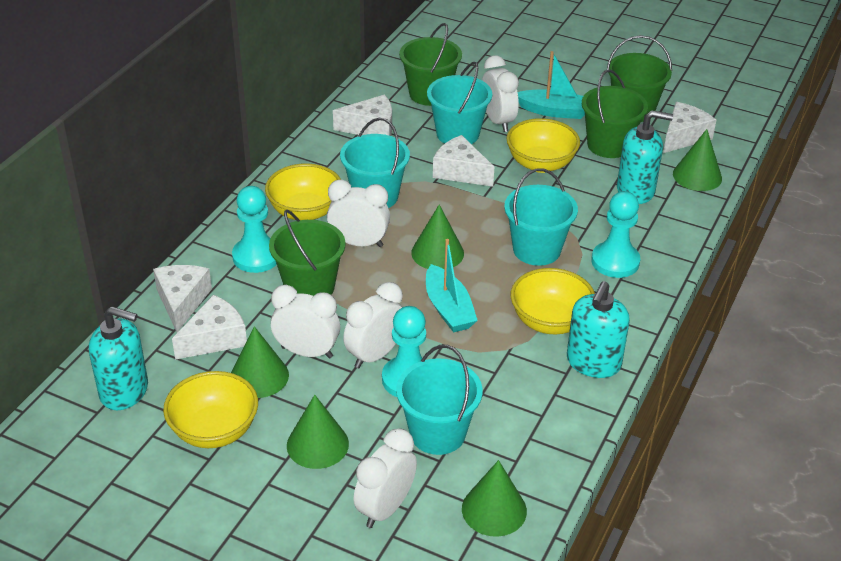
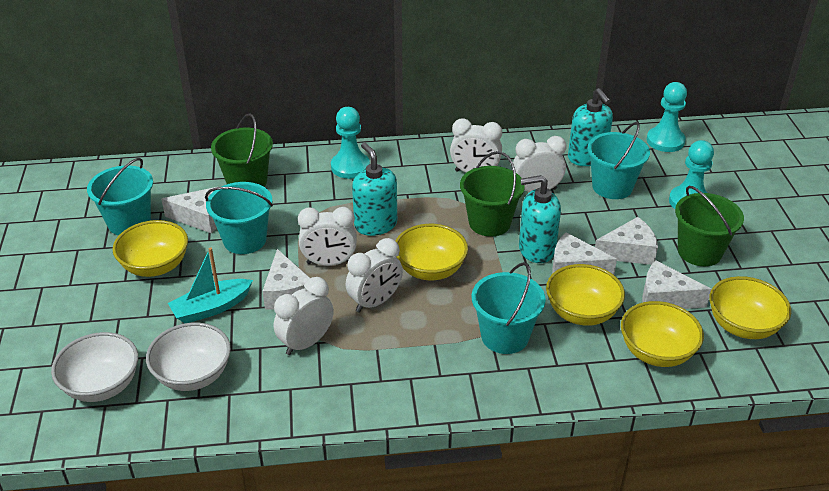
green bucket: 4 -> 3
green cone: 5 -> 0
turquoise boat: 2 -> 1
white bowl: 0 -> 2
yellow bowl: 4 -> 5

